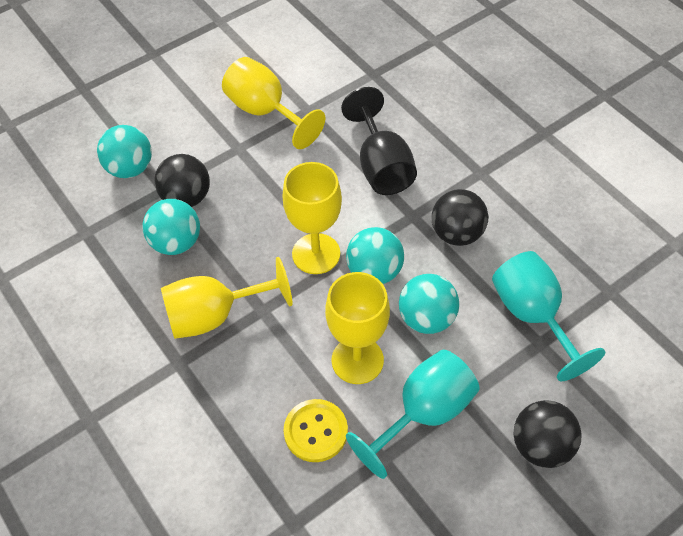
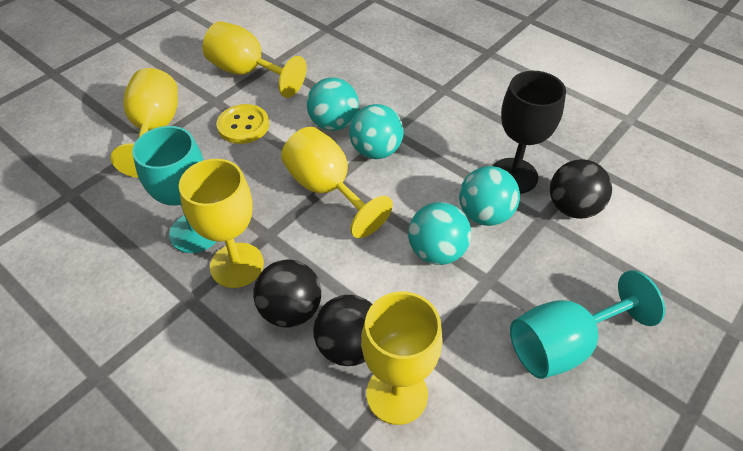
yellow goblet: 4 -> 5

